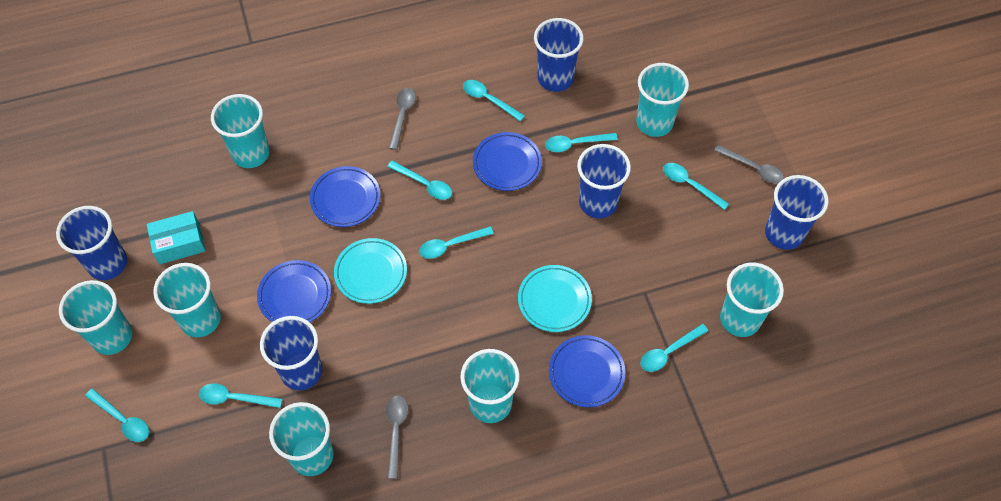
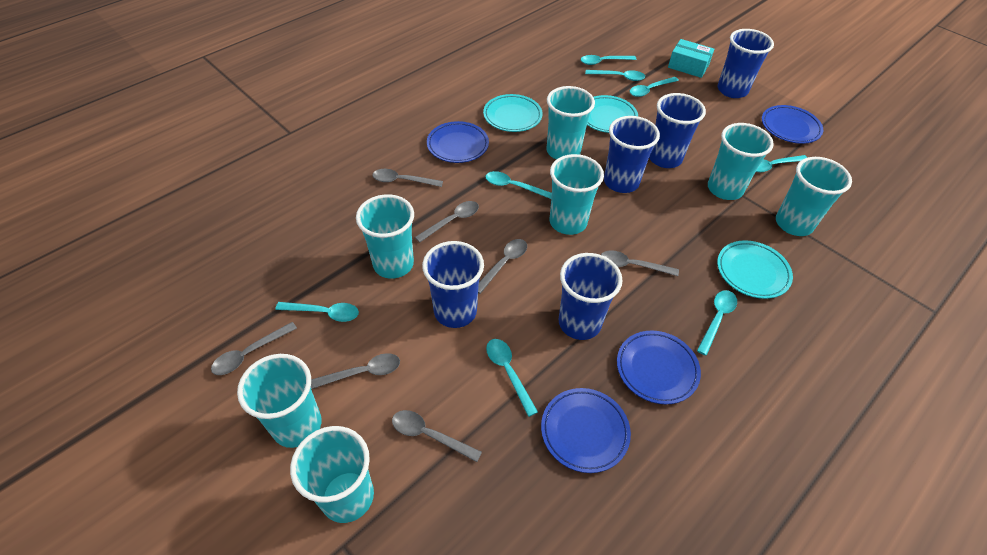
grey spoon: 3 -> 7
turquoise plate: 2 -> 3

